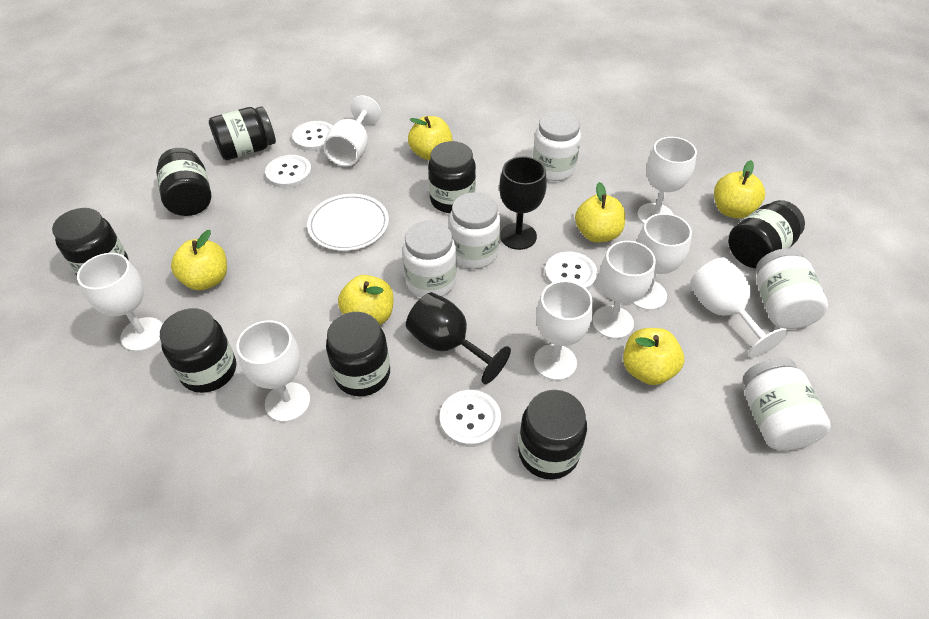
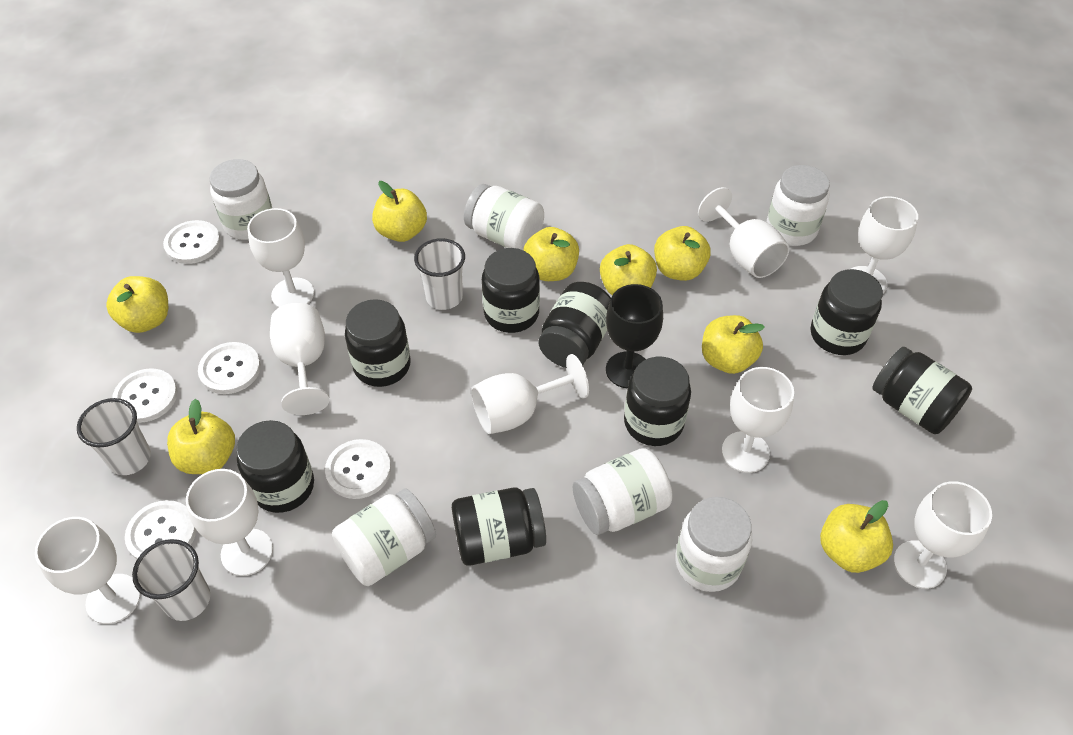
black goblet: 2 -> 1
white button: 4 -> 5
white cup: 0 -> 3
white goblet: 8 -> 9
white jar: 5 -> 6
white plate: 1 -> 0
yellow apple: 6 -> 8

